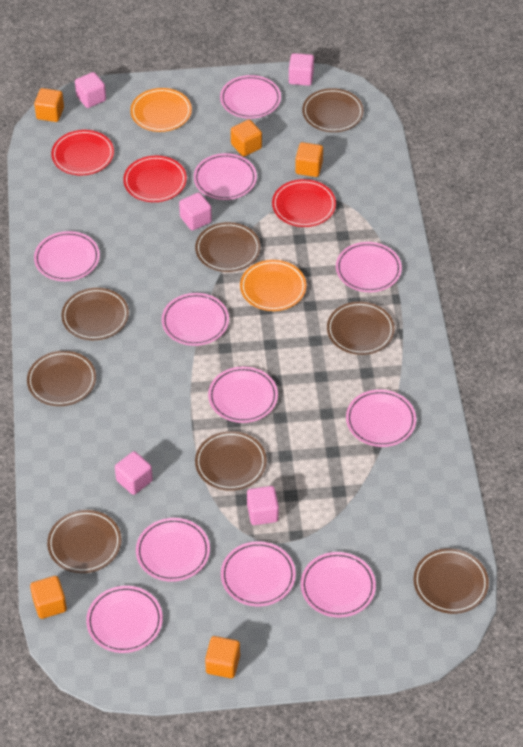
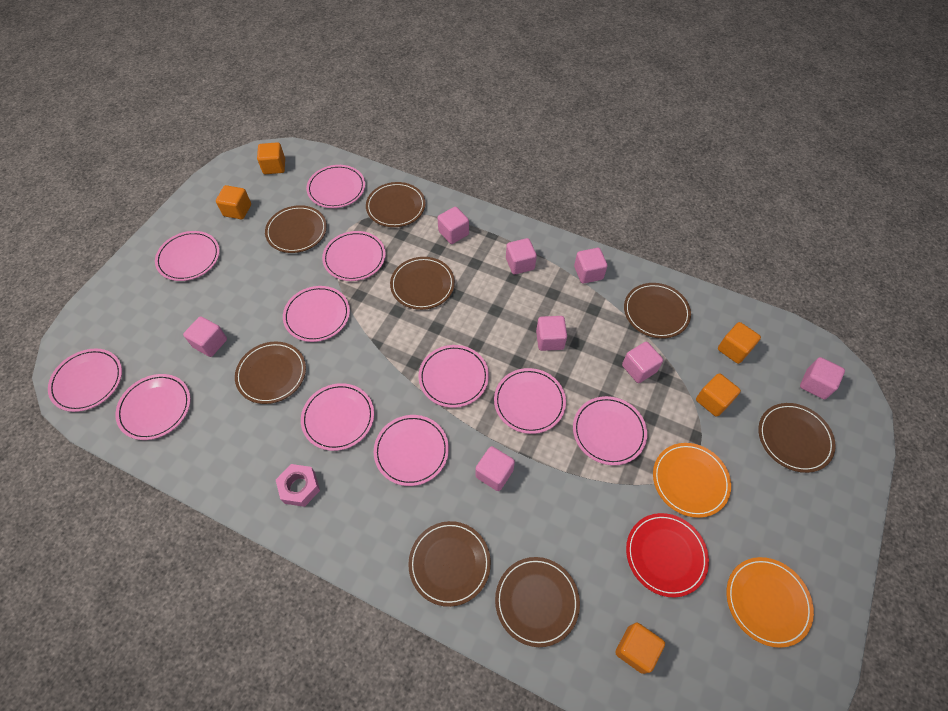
pink cube: 5 -> 8
pink nut: 0 -> 1
red plate: 3 -> 1

